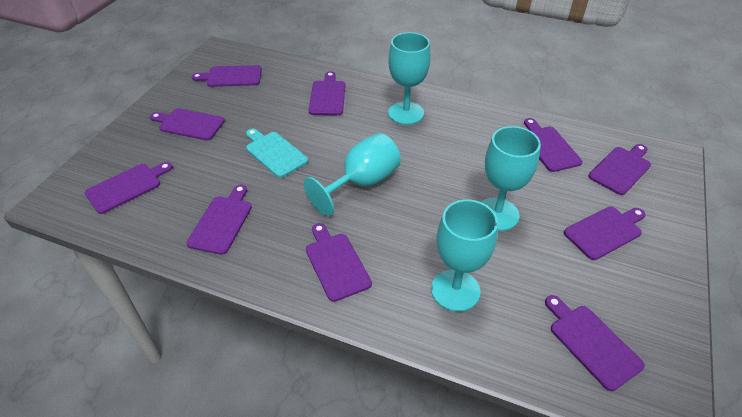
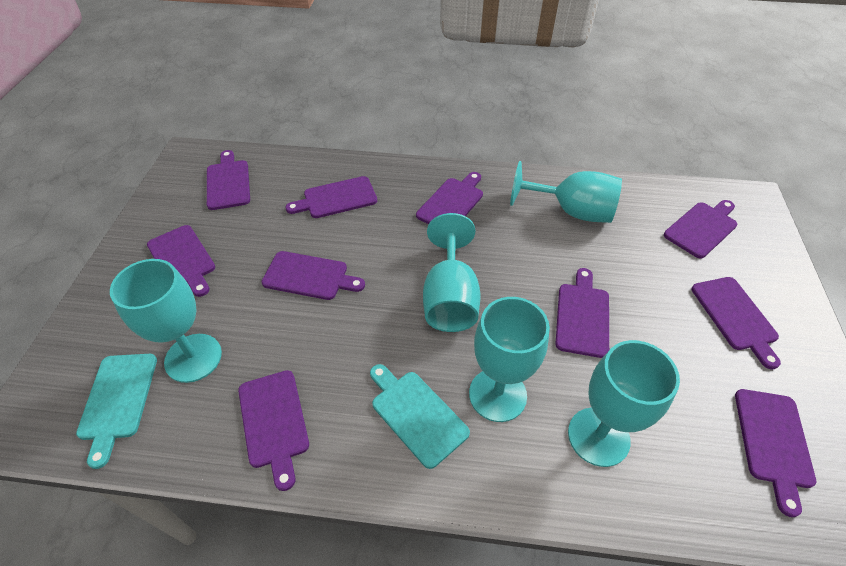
turquoise cutting board: 1 -> 2
turquoise goblet: 4 -> 5

